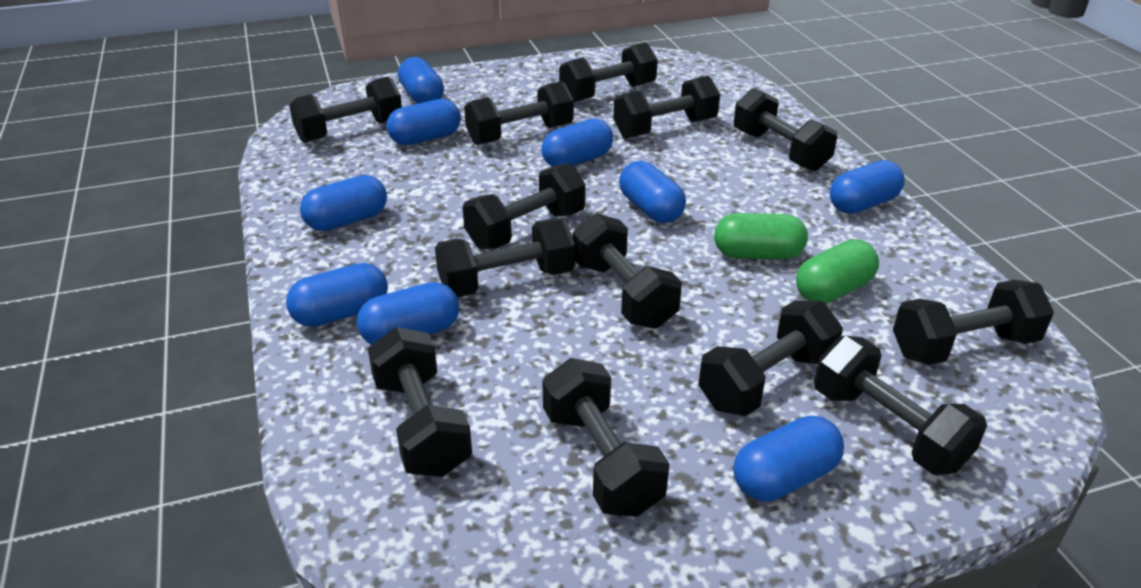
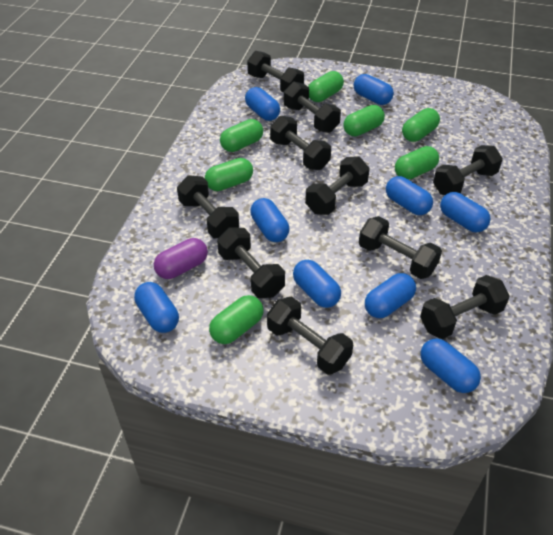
black dumbbell: 13 -> 10
green capsule: 2 -> 7
purple capsule: 0 -> 1

